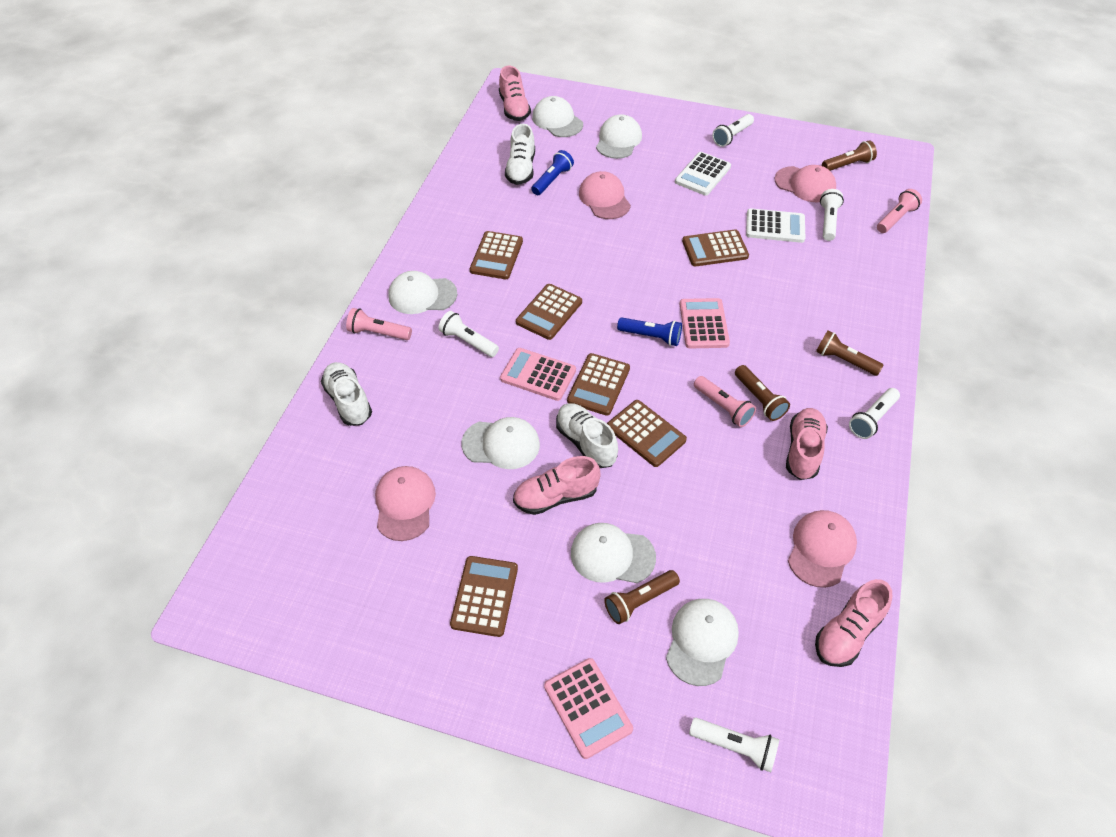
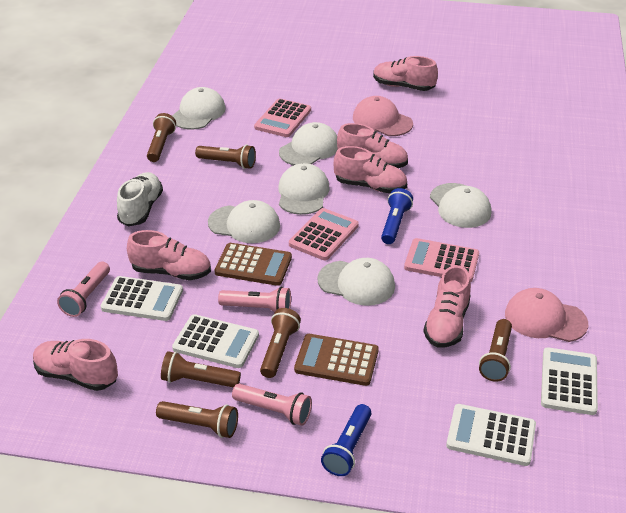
brown calculator: 6 -> 2
brown flashlight: 4 -> 6
pink cap: 4 -> 2
pink shoe: 4 -> 6
white calculator: 2 -> 4
white flashlight: 5 -> 0
white shoe: 3 -> 1

